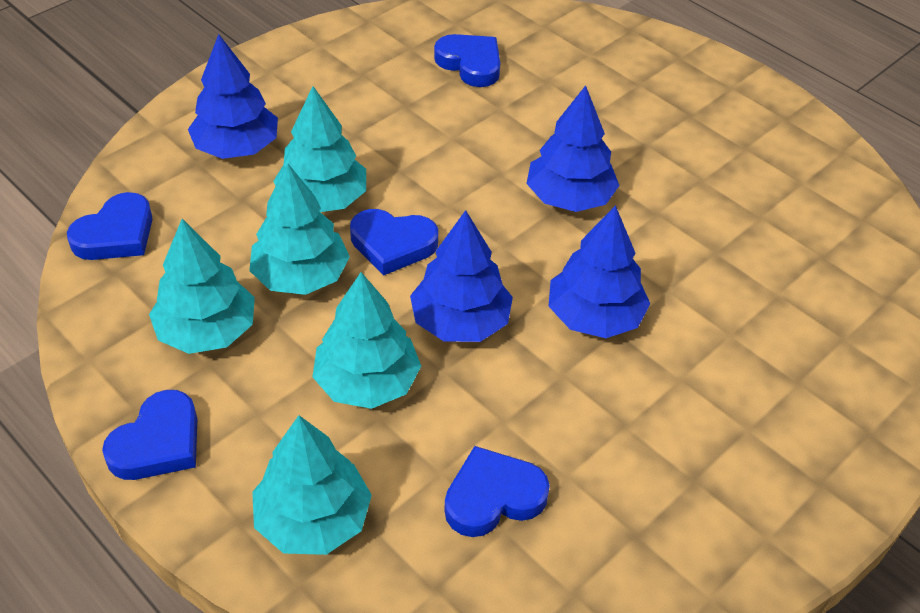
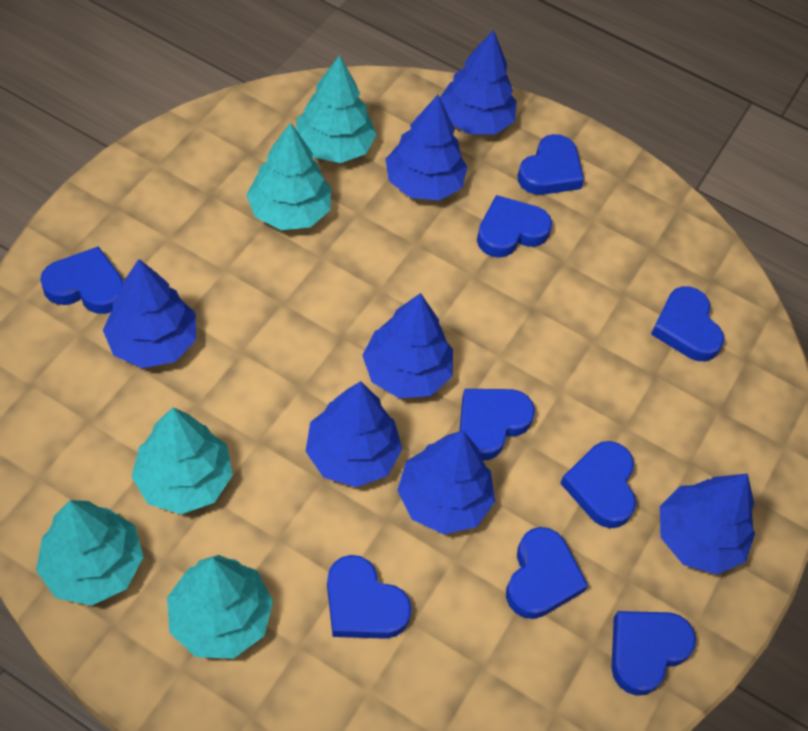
blue heart: 5 -> 9
blue tree: 4 -> 7

